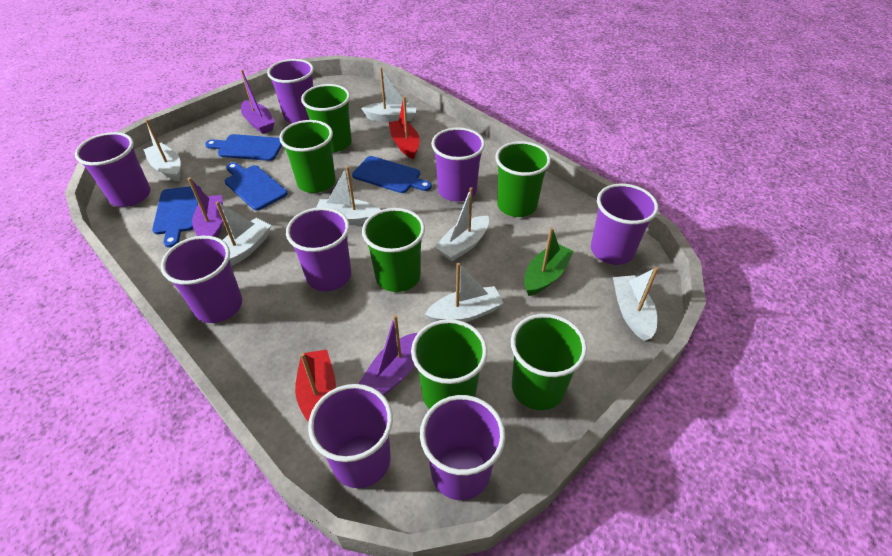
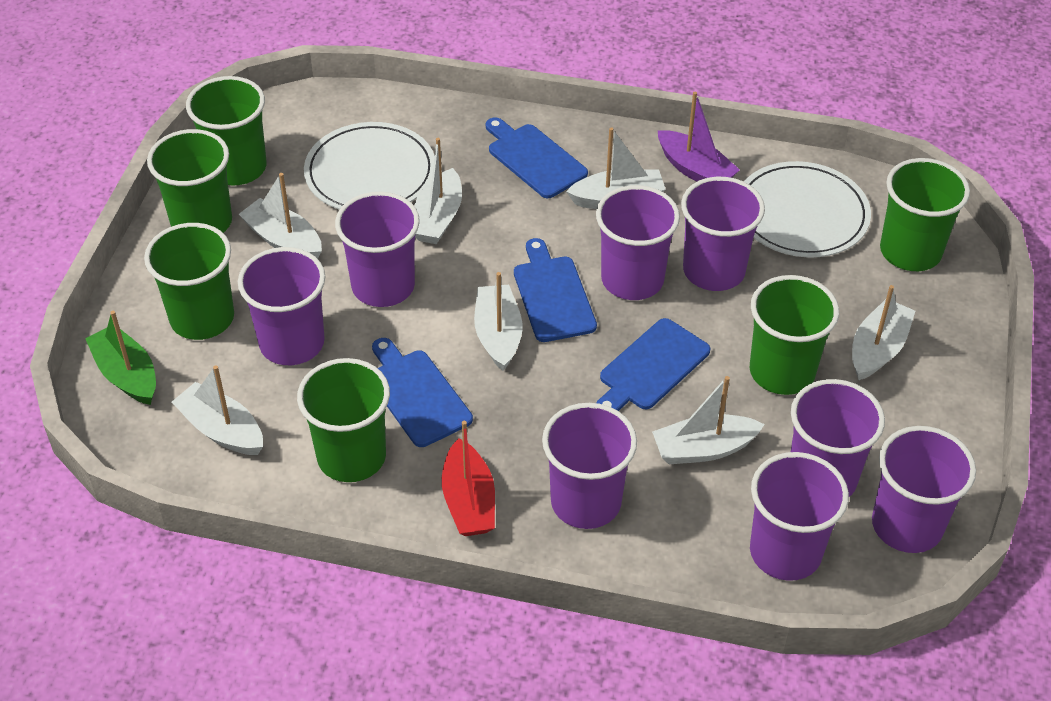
purple boat: 3 -> 1
red boat: 2 -> 1
white plate: 0 -> 2

